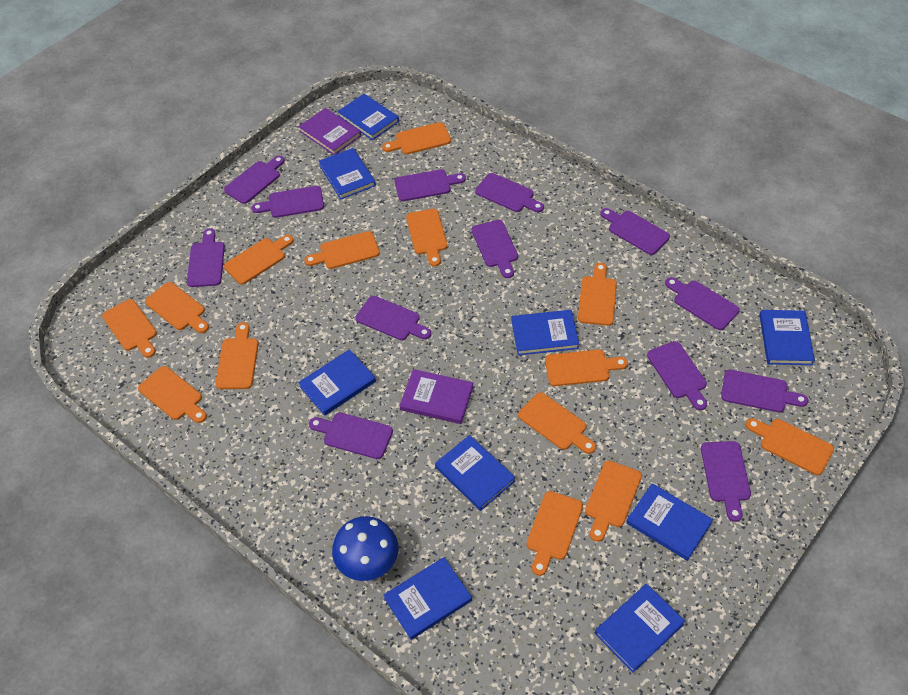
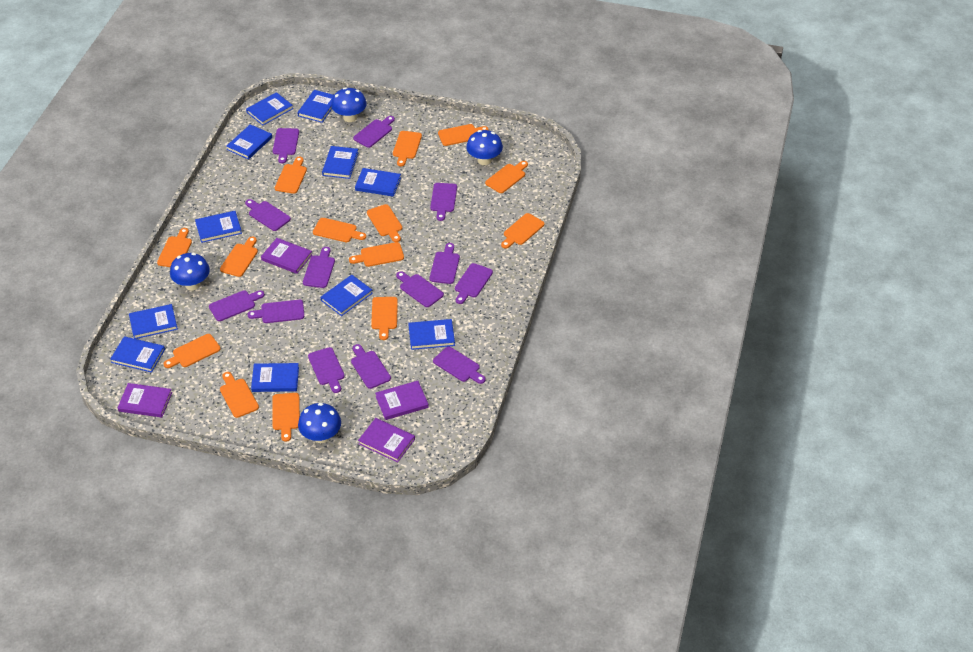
blue book: 9 -> 11
blue mushroom: 1 -> 4
purple book: 2 -> 4

